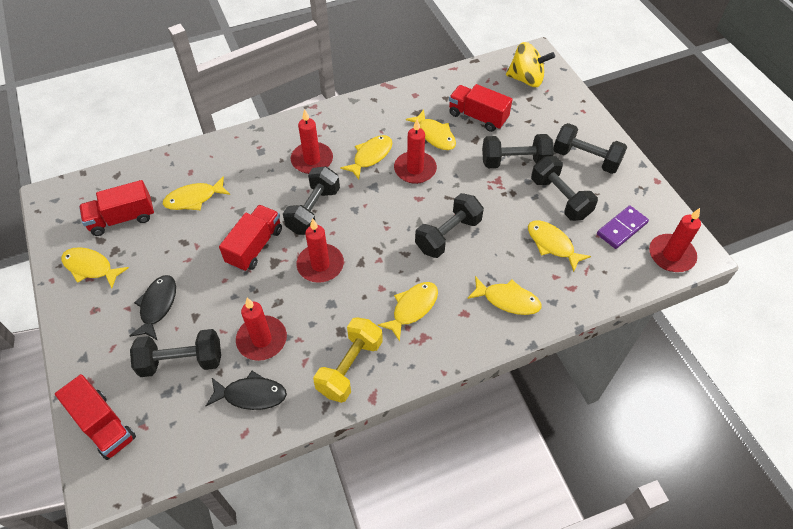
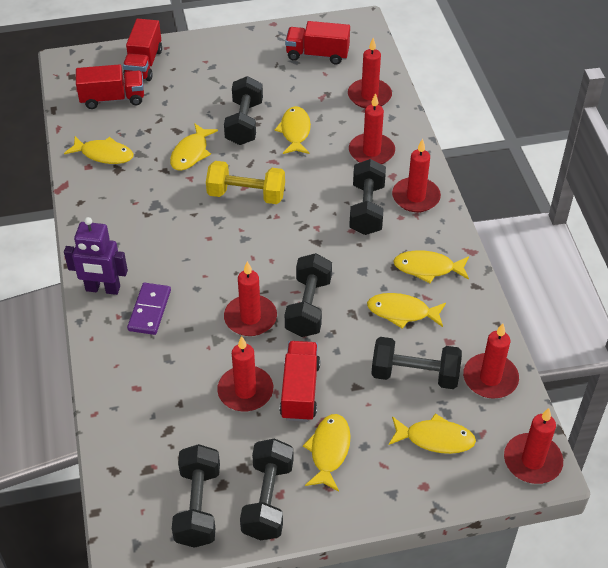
black fish: 2 -> 0
purple robot: 0 -> 1
red candle: 5 -> 7
yellow spinning top: 1 -> 0

